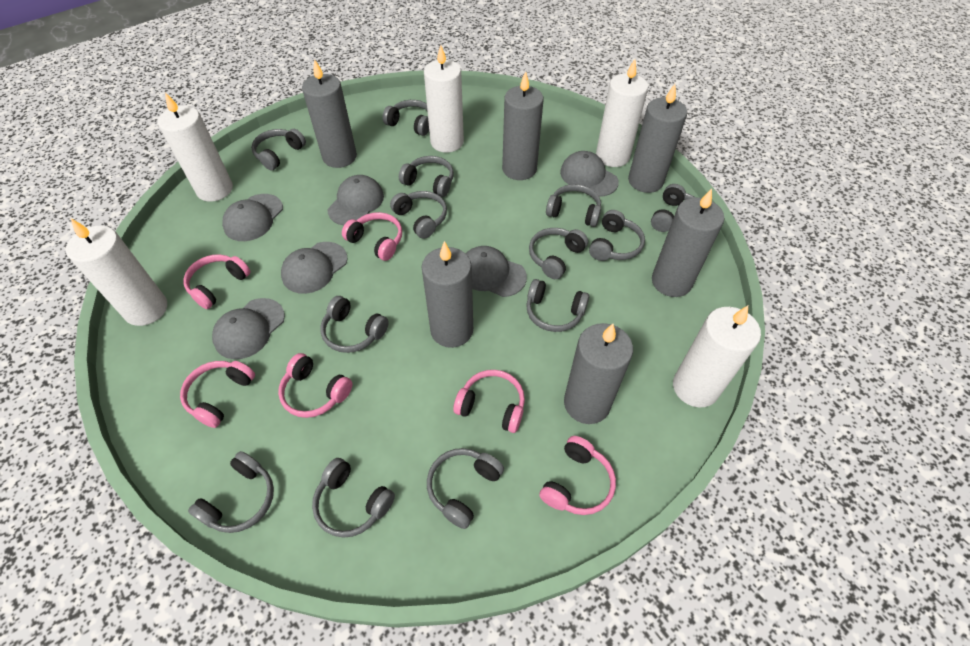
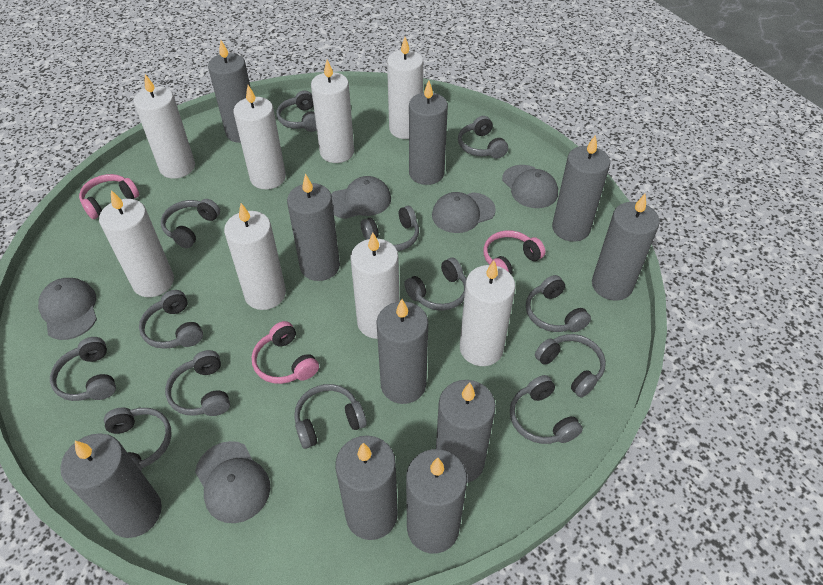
grey candle: 6 -> 10
grey cap: 6 -> 5
pink headphones: 6 -> 3
white candle: 5 -> 8

